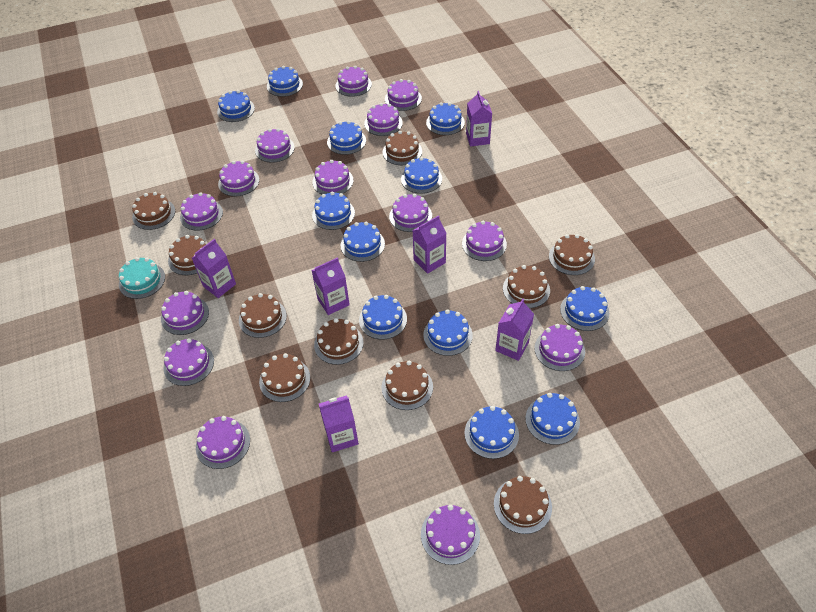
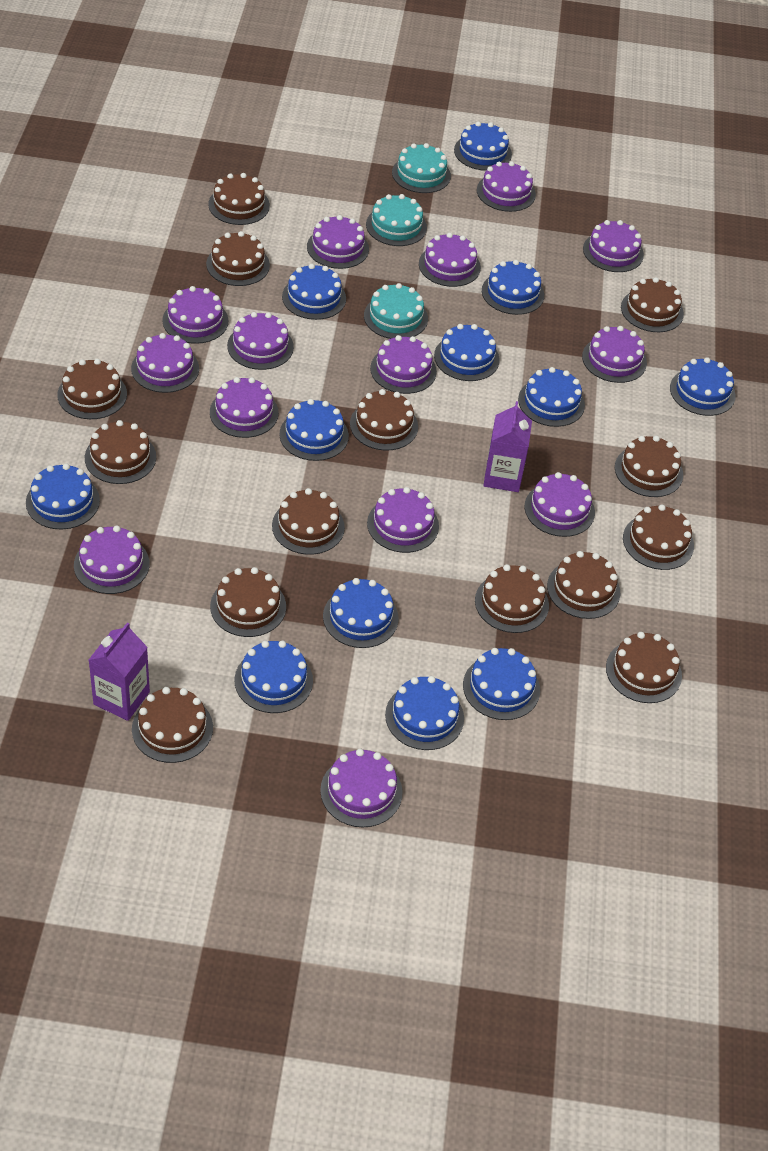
brown cake: 10 -> 14
purple carton: 6 -> 2
turquoise cake: 1 -> 3

